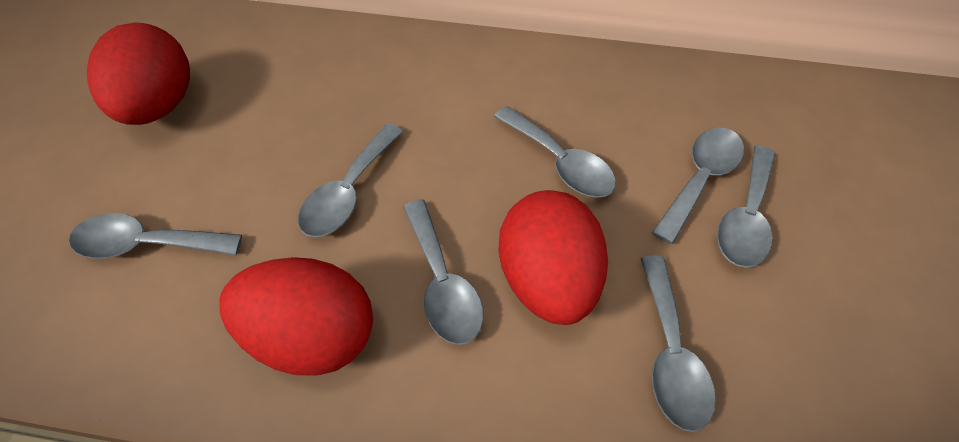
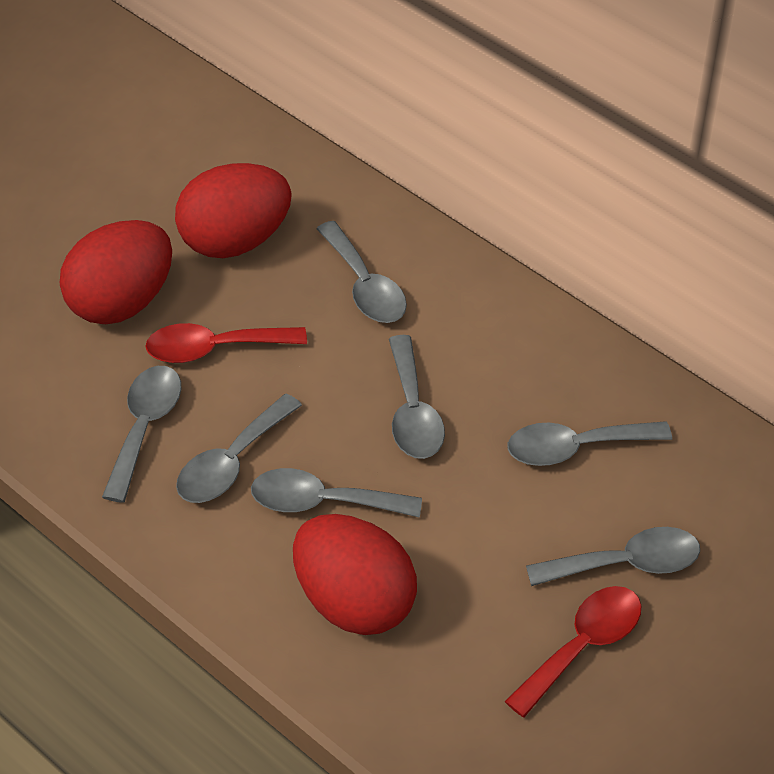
red spoon: 0 -> 2

